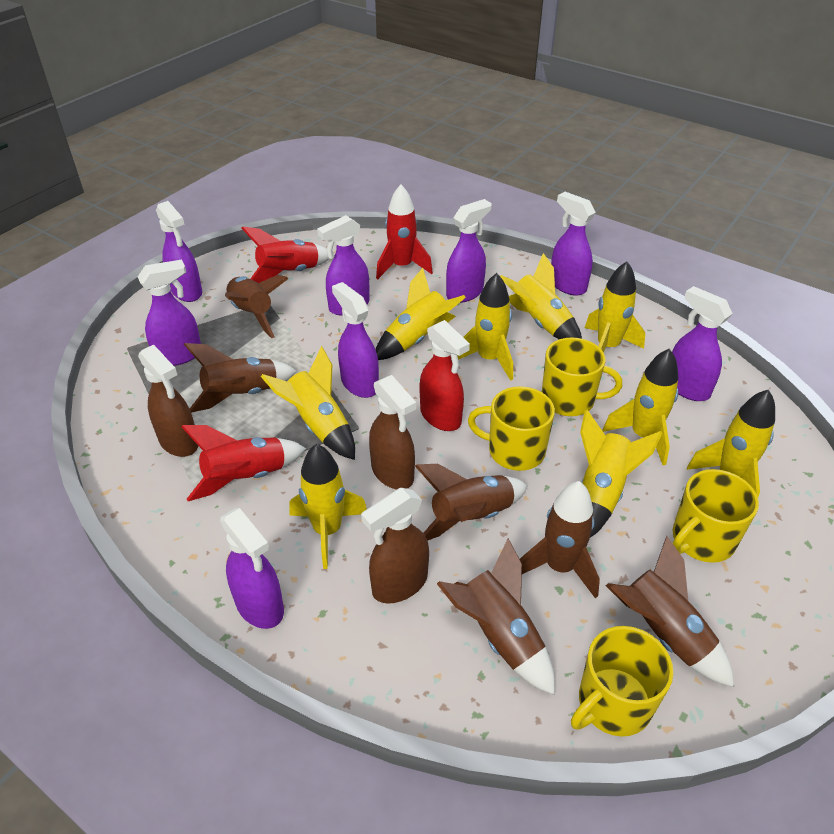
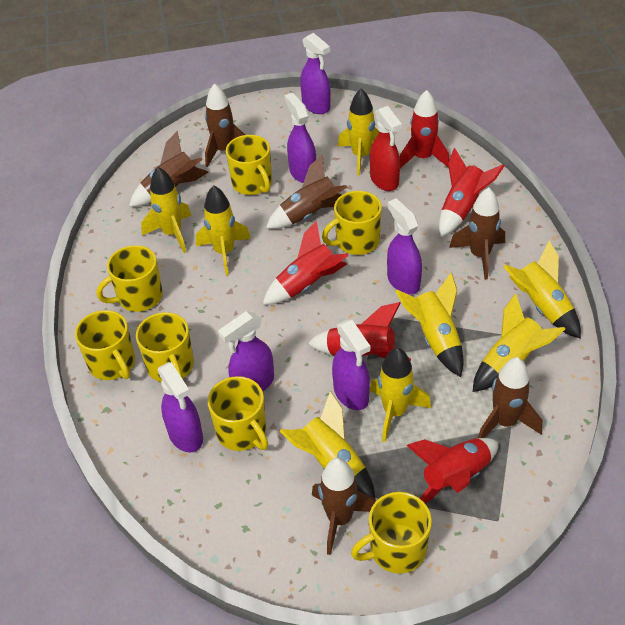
brown spray bottle: 3 -> 0
purple spray bottle: 8 -> 6
red rocket: 3 -> 5
yellow mug: 4 -> 7
yellow rocket: 9 -> 8

